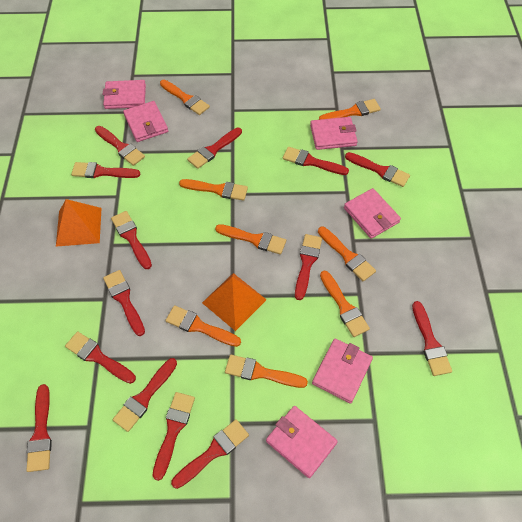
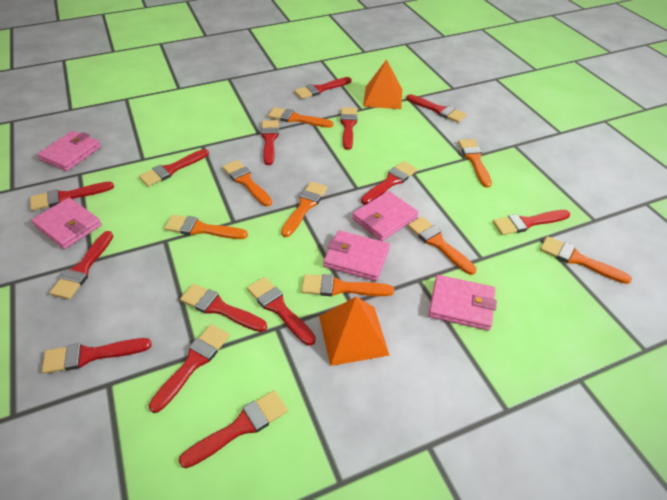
pink wallet: 6 -> 5

